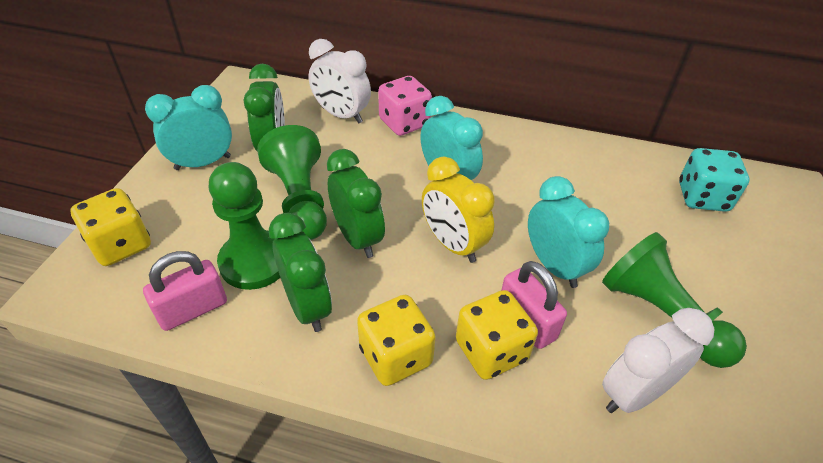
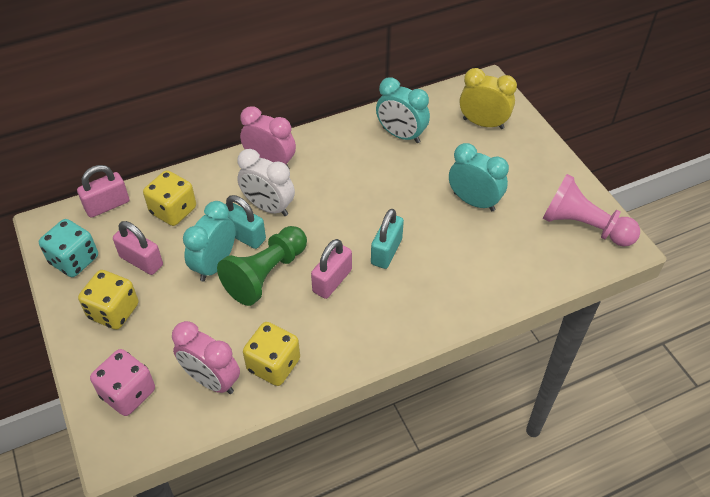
green clock: 3 -> 0
green pawn: 3 -> 1
pink clock: 0 -> 2
pink padlock: 2 -> 3
pink pawn: 0 -> 1
turquoise padlock: 0 -> 2
white clock: 2 -> 1

